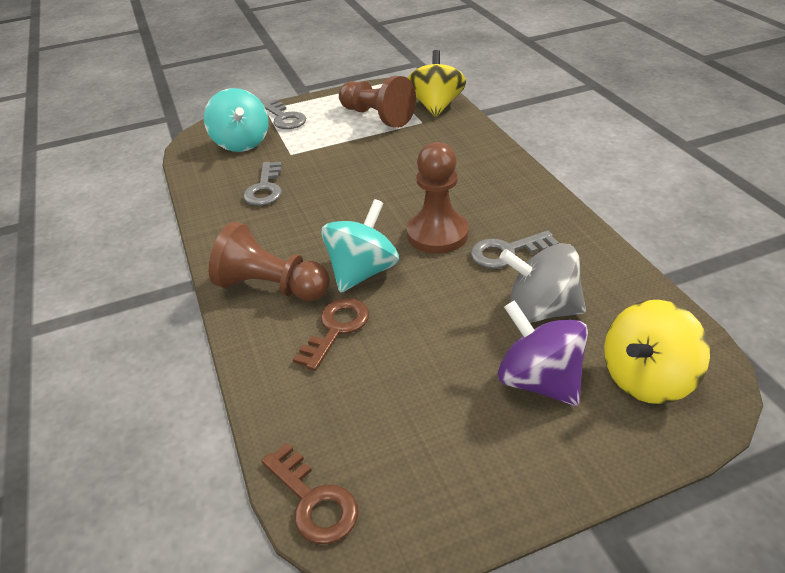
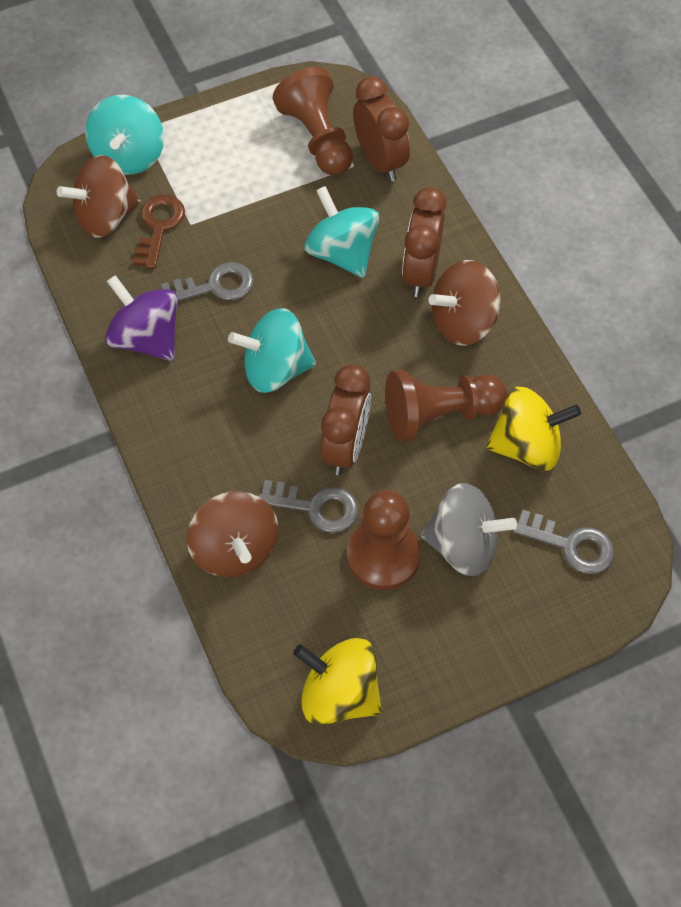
brown clock: 0 -> 3
brown key: 2 -> 1
brown spinning top: 0 -> 3
turquoise spinning top: 2 -> 3

